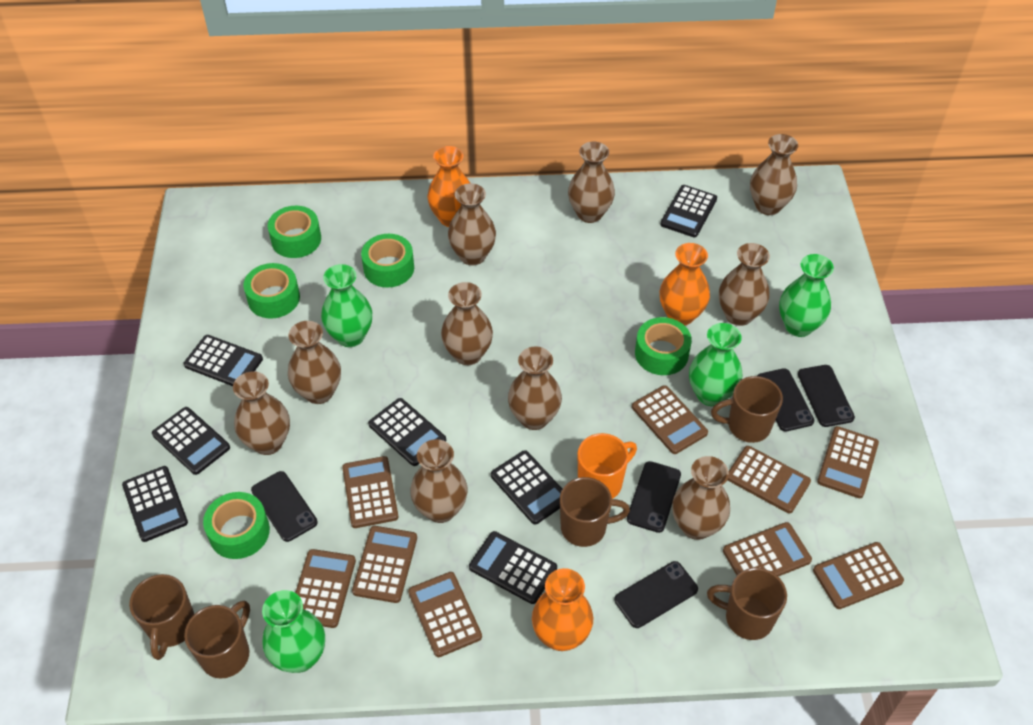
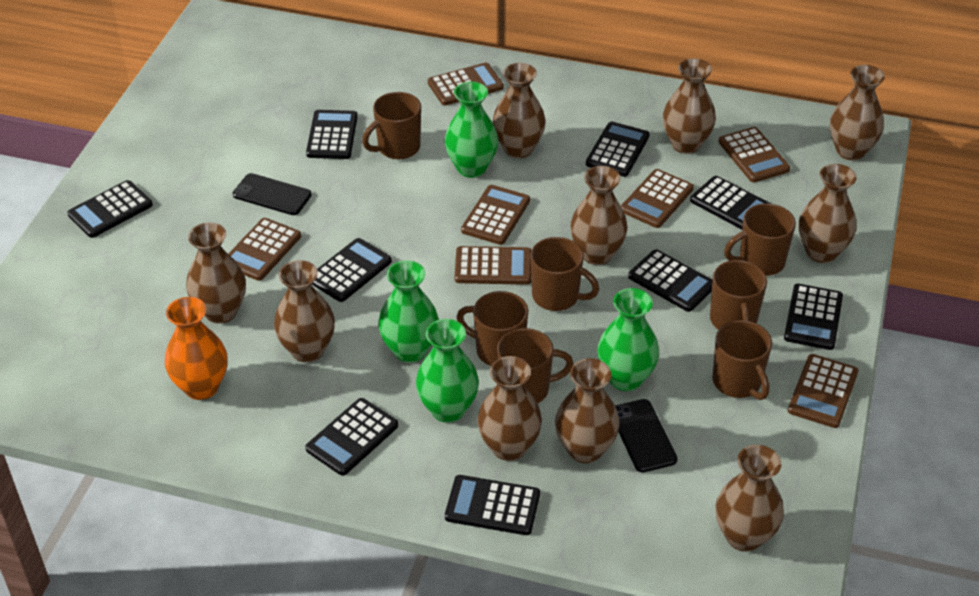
black calculator: 7 -> 9
black phone: 5 -> 2
brown calculator: 9 -> 7
brown mug: 5 -> 7
green tape: 5 -> 0
orange mug: 1 -> 0
orange vase: 3 -> 1

